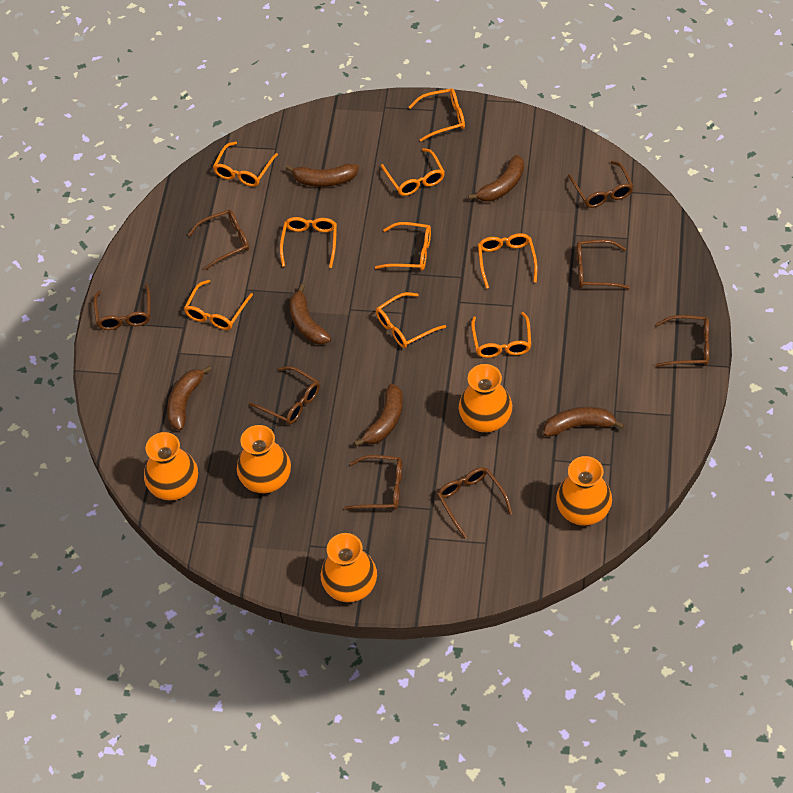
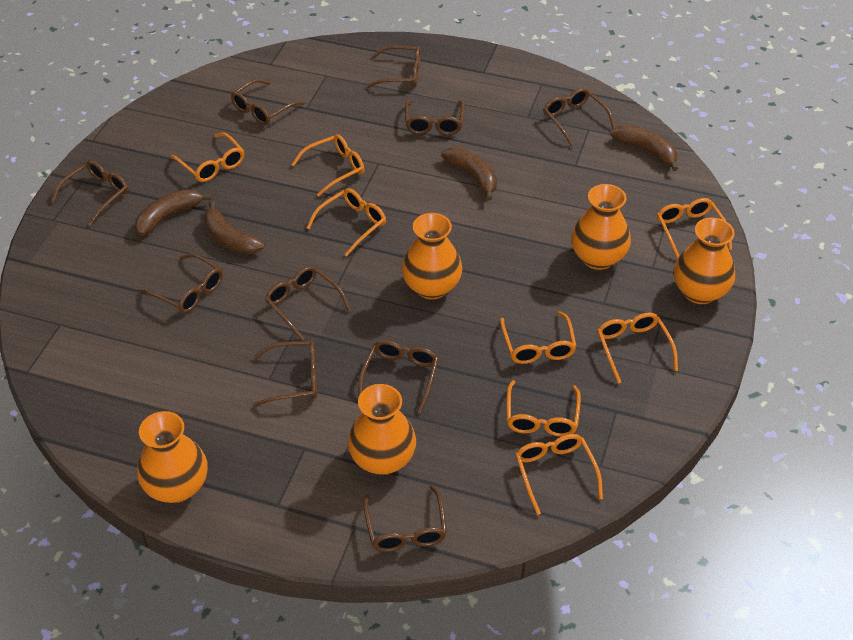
brown banana: 6 -> 4
brown glasses: 8 -> 10
orange glasses: 9 -> 8

